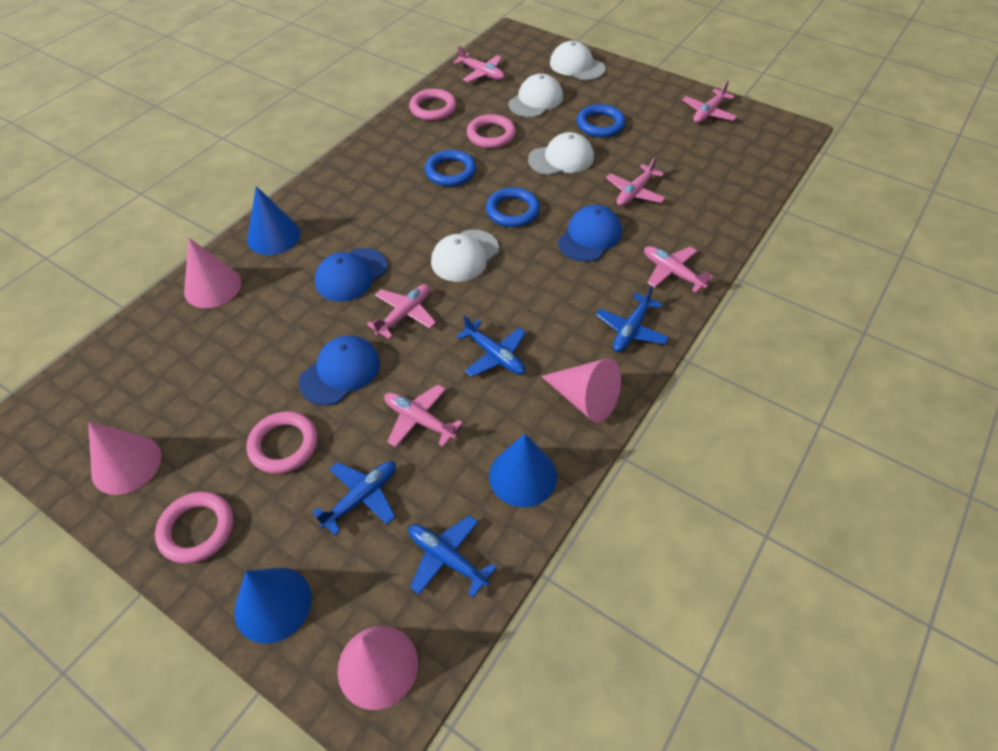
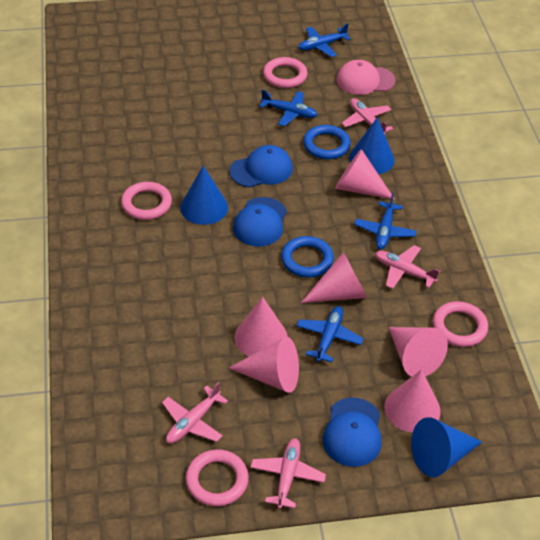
blue ring: 3 -> 2
pink cap: 0 -> 1
pink cone: 4 -> 6
pink plane: 6 -> 4
white cap: 4 -> 0

